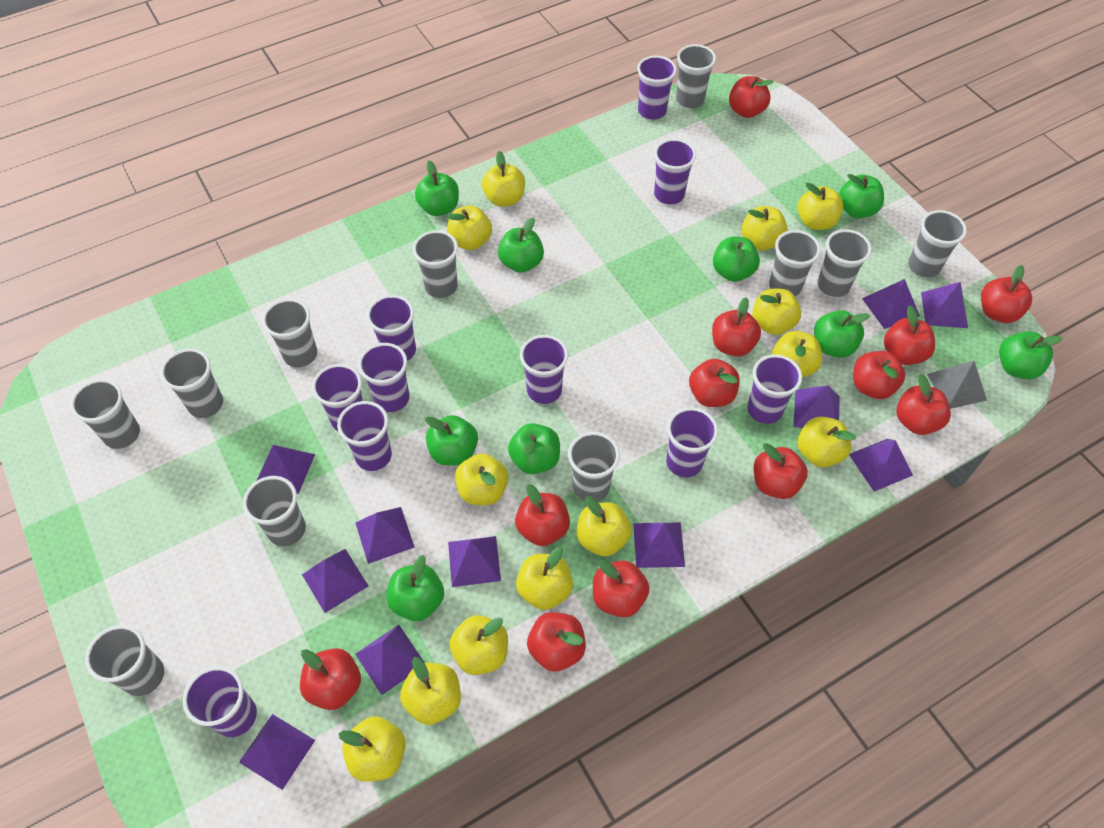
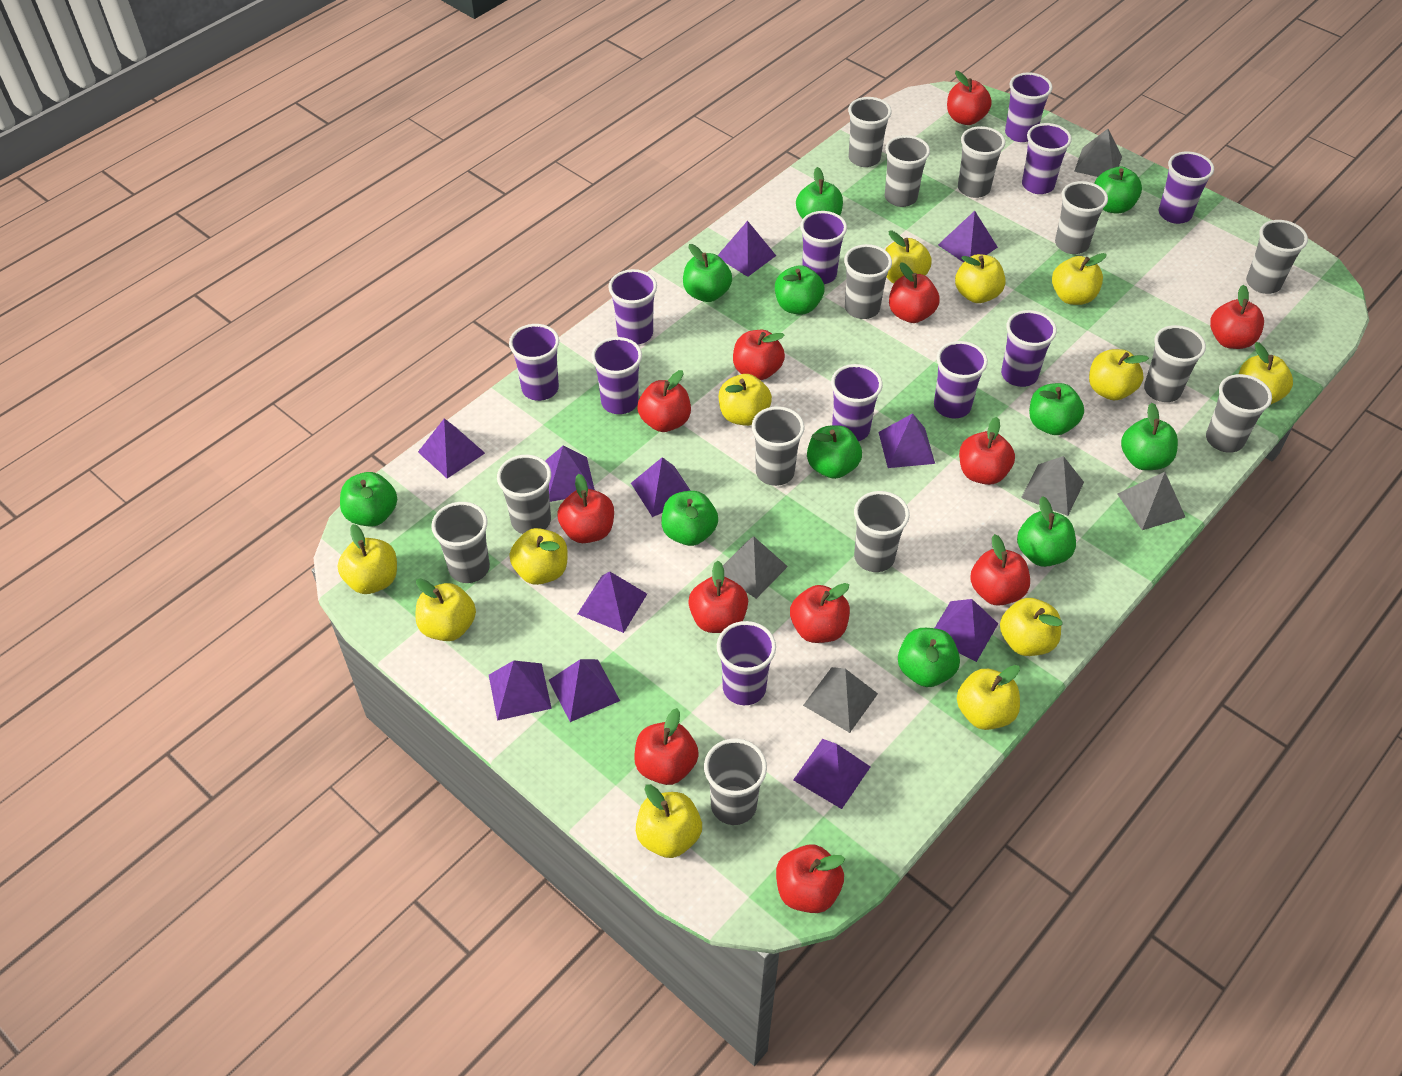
green apple: 9 -> 11
grey cup: 11 -> 13
grey pyramid: 1 -> 5
purple cup: 10 -> 11
yellow apple: 13 -> 12

